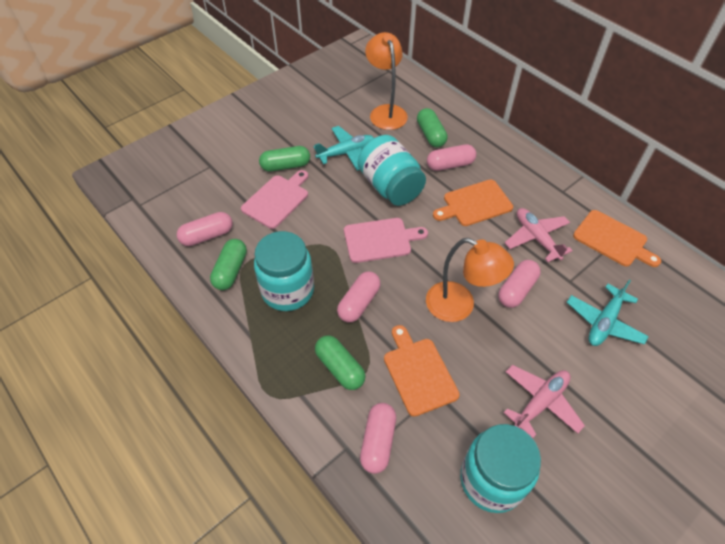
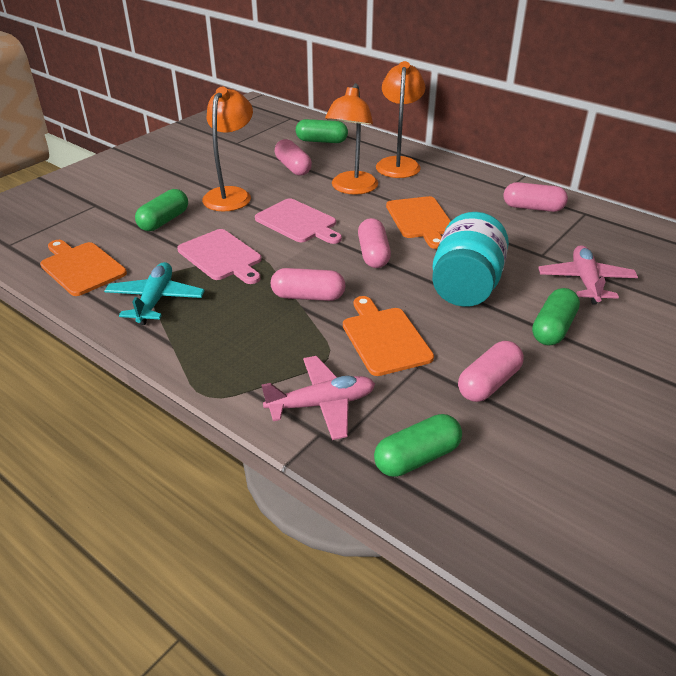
orange lamp: 2 -> 3
turquoise jar: 3 -> 1
turquoise plane: 2 -> 1

